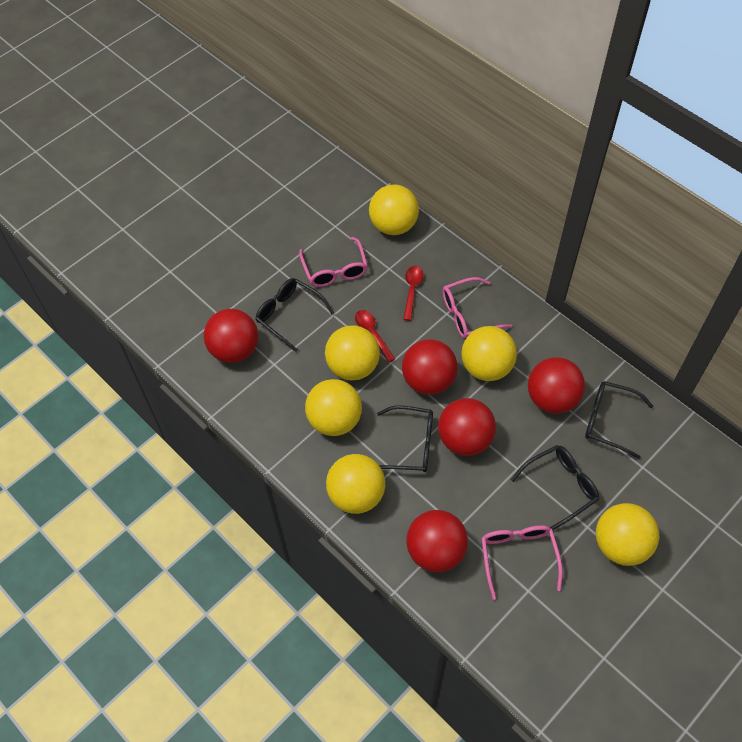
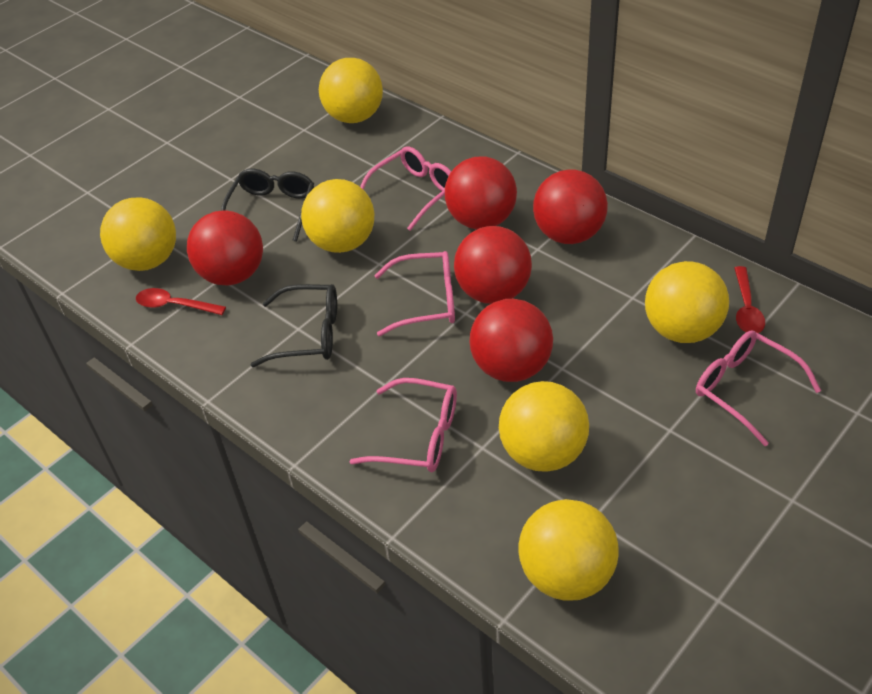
black glasses: 4 -> 2
pink glasses: 3 -> 4

